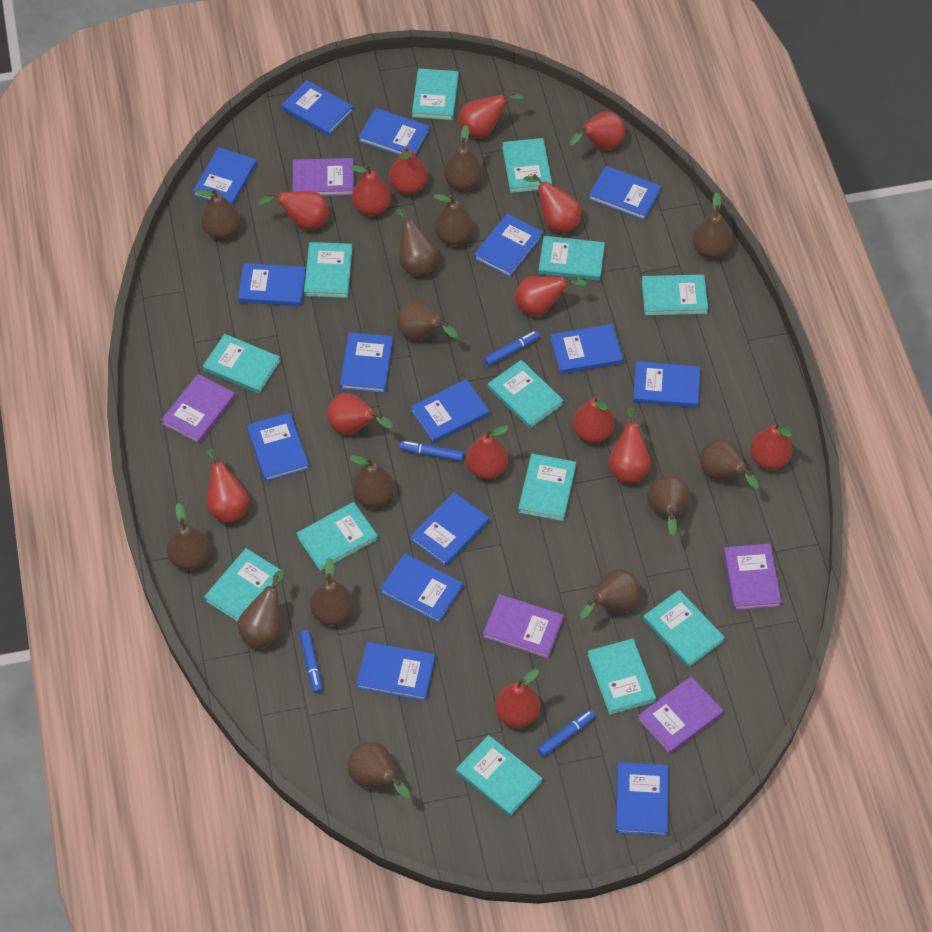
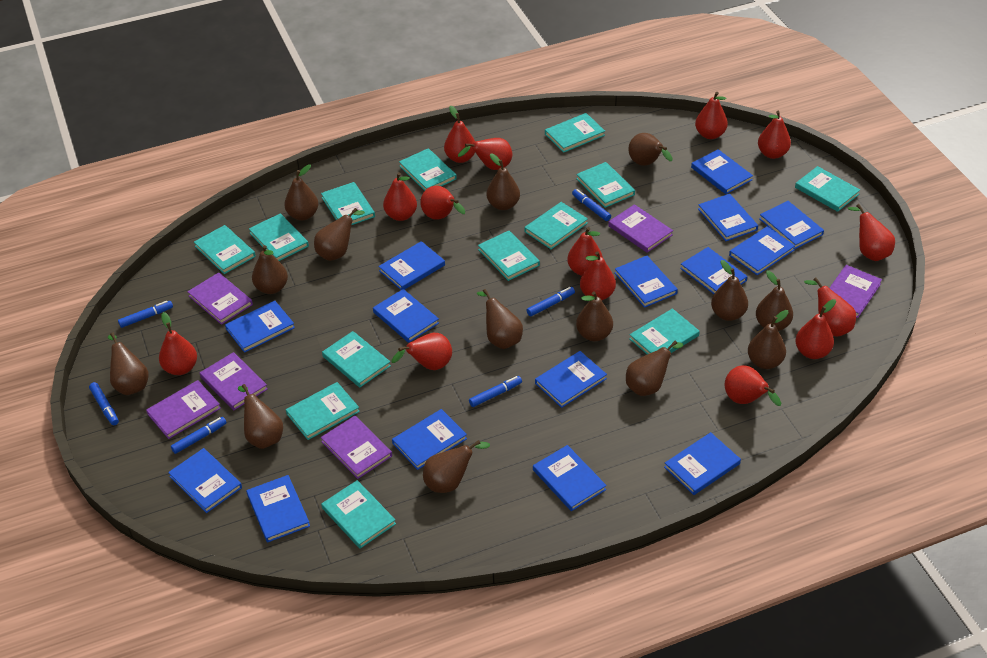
blue marker: 4 -> 6
purple book: 5 -> 6

